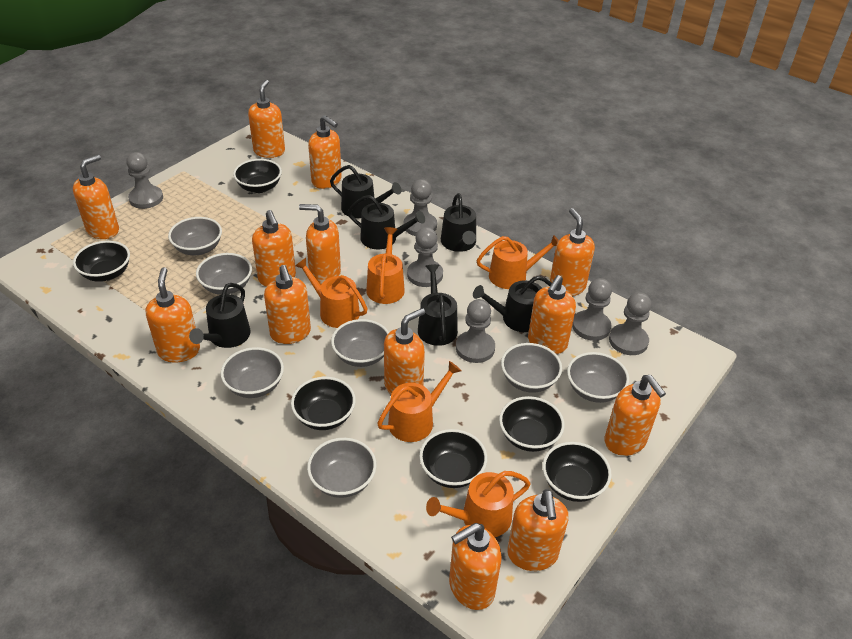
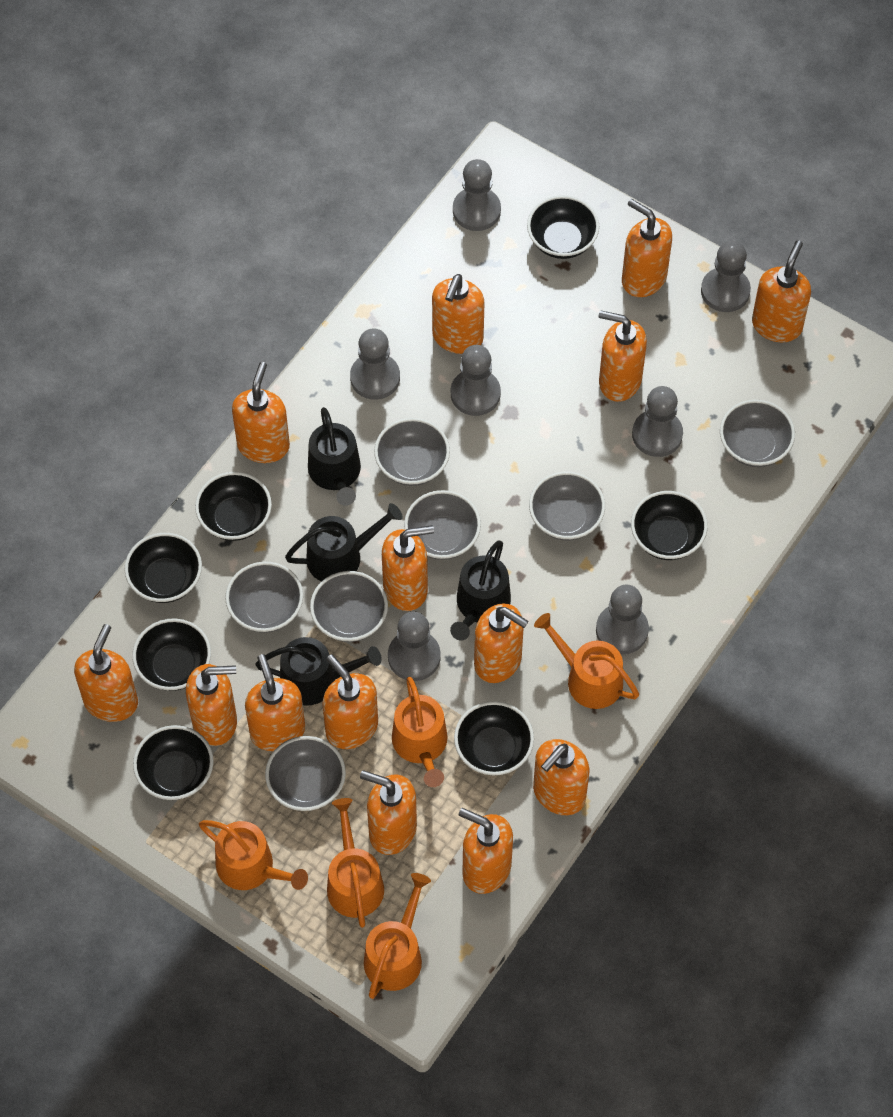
black bowl: 6 -> 7
black watering can: 6 -> 4
grey pawn: 6 -> 7
orange soap dispenser: 13 -> 14

